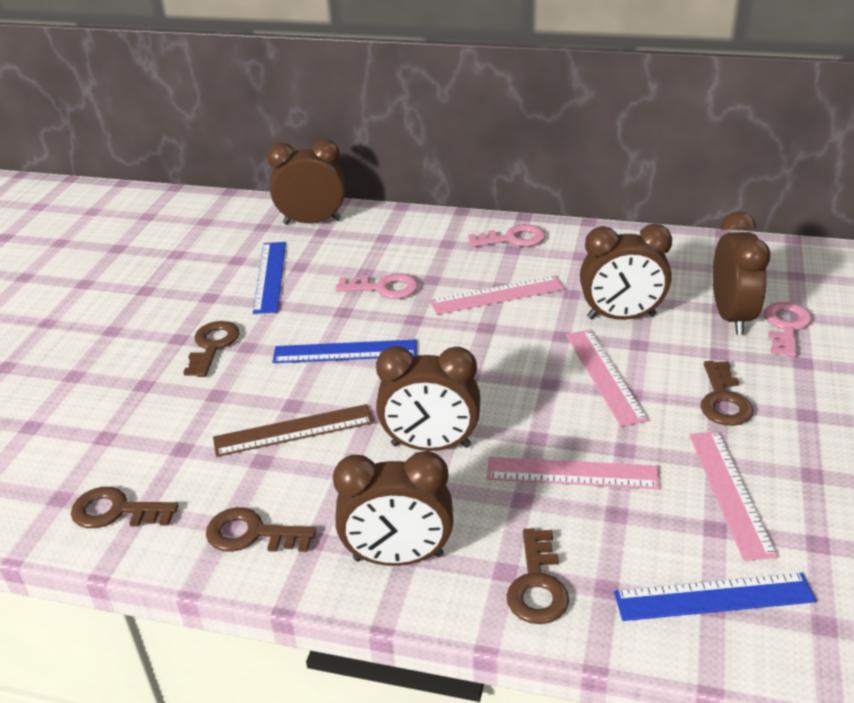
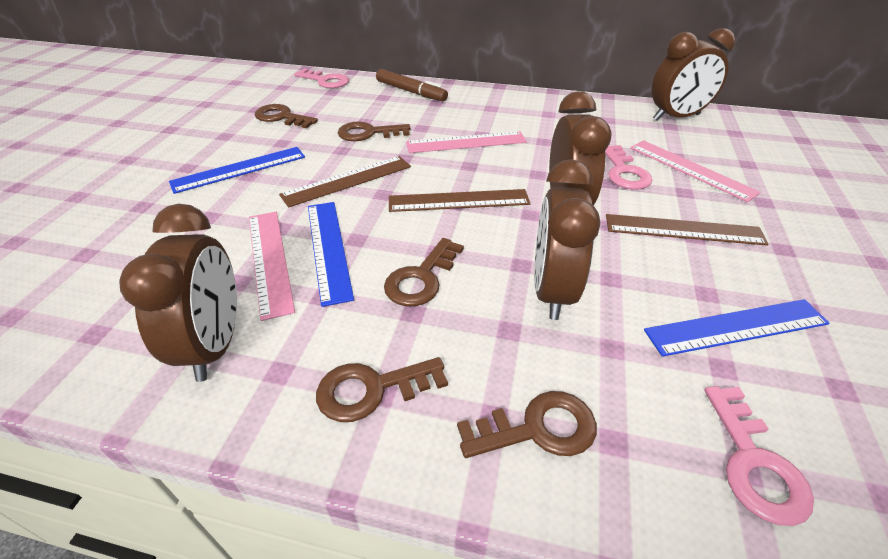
brown clock: 5 -> 4
brown marker: 0 -> 1
brown ruler: 1 -> 3
pink ruler: 4 -> 3

